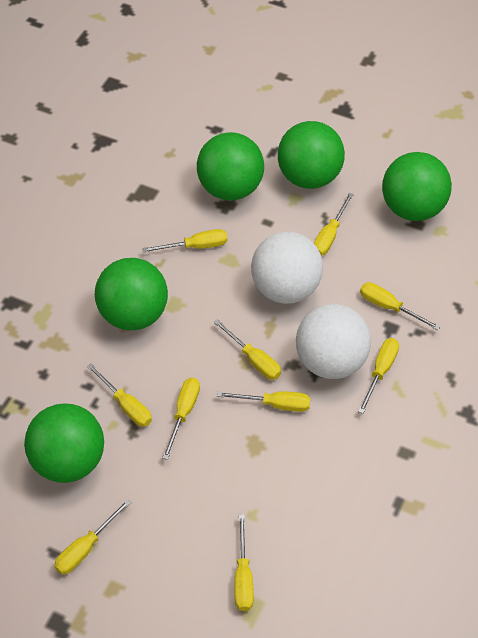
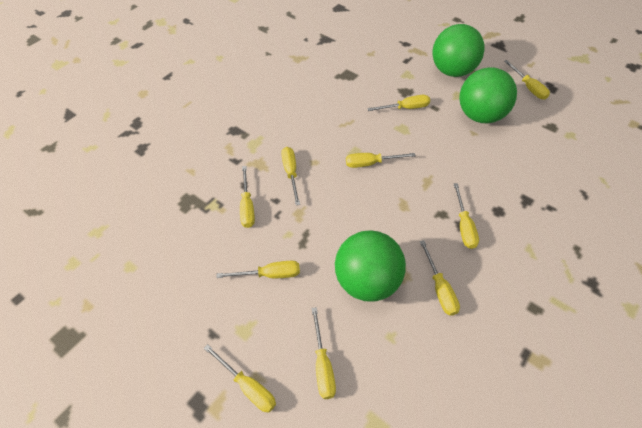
green ball: 5 -> 3
white ball: 2 -> 0

